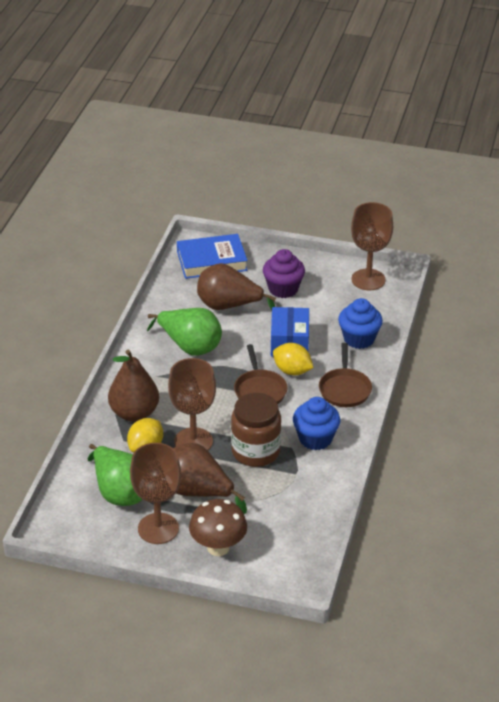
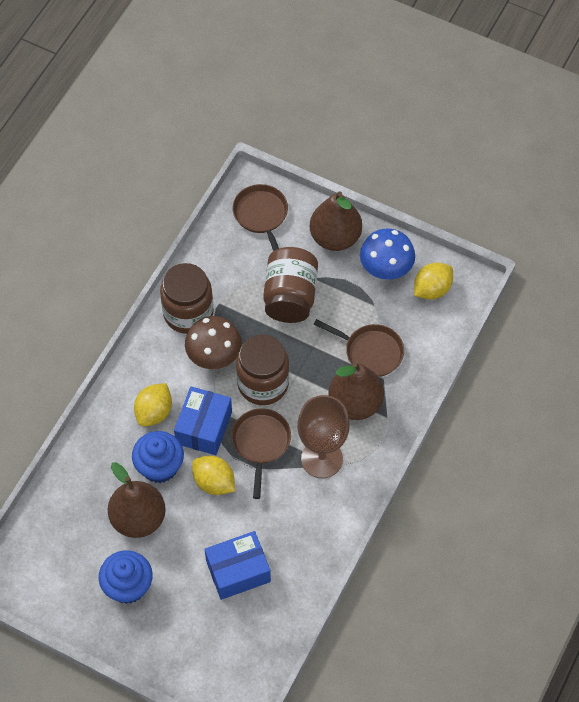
blue book: 1 -> 0
blue box: 1 -> 2
blue mushroom: 0 -> 1
brown goblet: 3 -> 1
brown jar: 1 -> 3
brown pan: 2 -> 3
green pear: 2 -> 0
purple cupcake: 1 -> 0
yellow lemon: 2 -> 3

